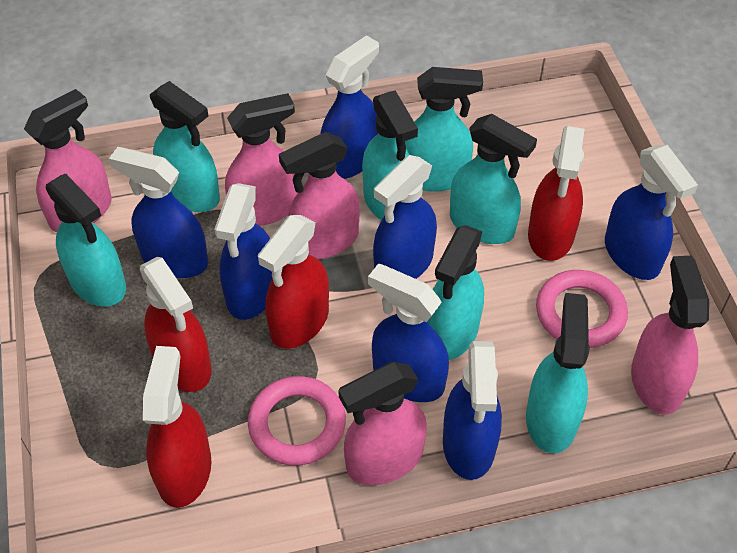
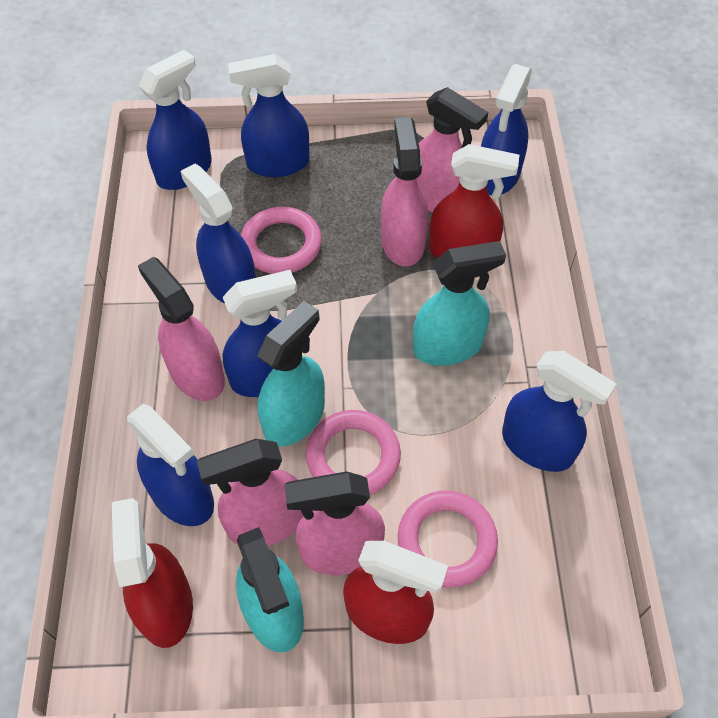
pink ring: 2 -> 3
red spray bottle: 4 -> 3
turquoise spray bottle: 7 -> 3

